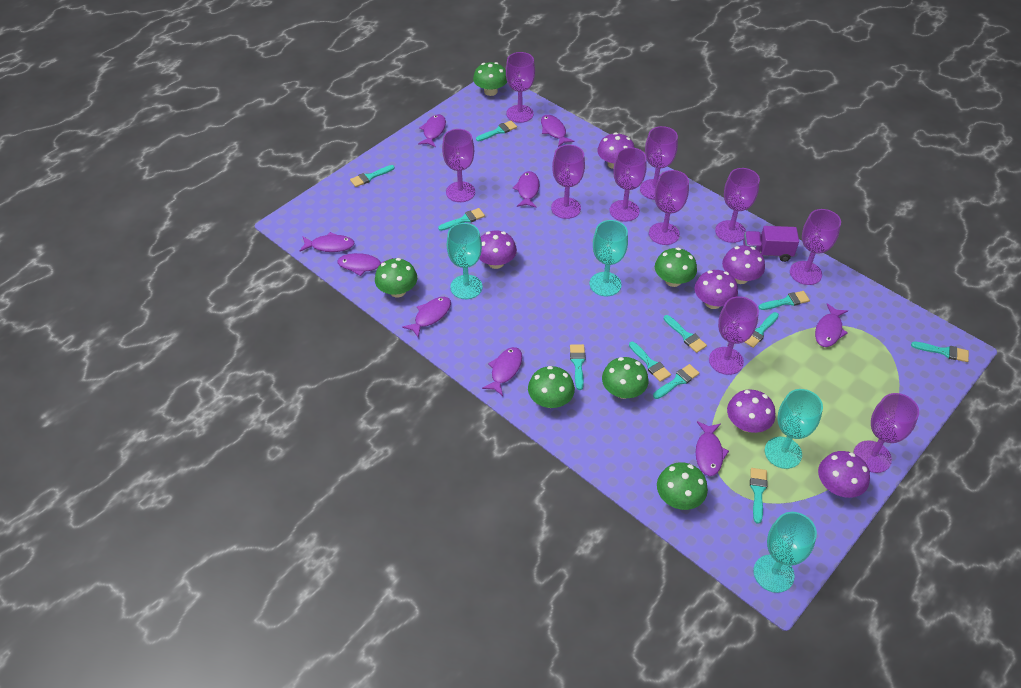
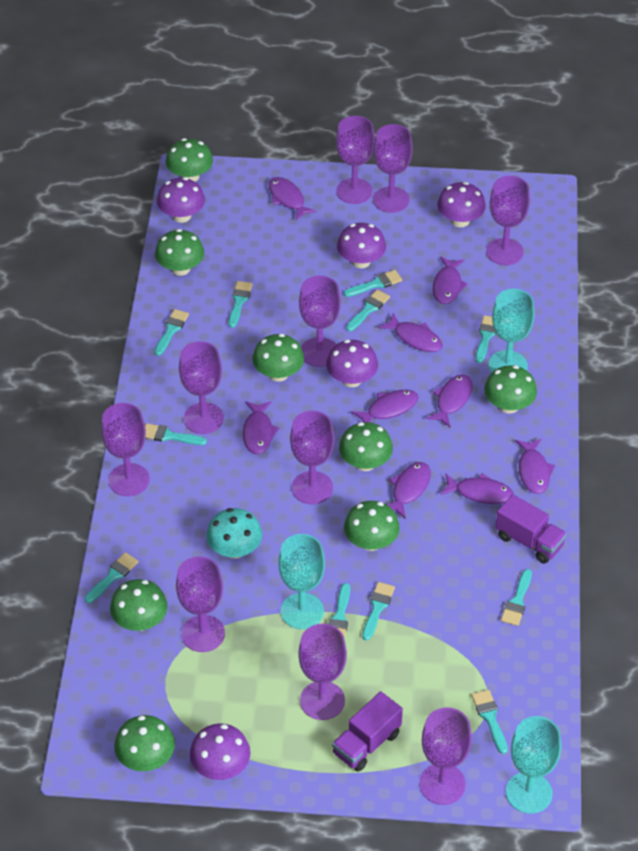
green mushroom: 6 -> 8
purple mushroom: 6 -> 5
purple truck: 1 -> 2
turquoise goblet: 4 -> 3
turquoise mushroom: 0 -> 1

